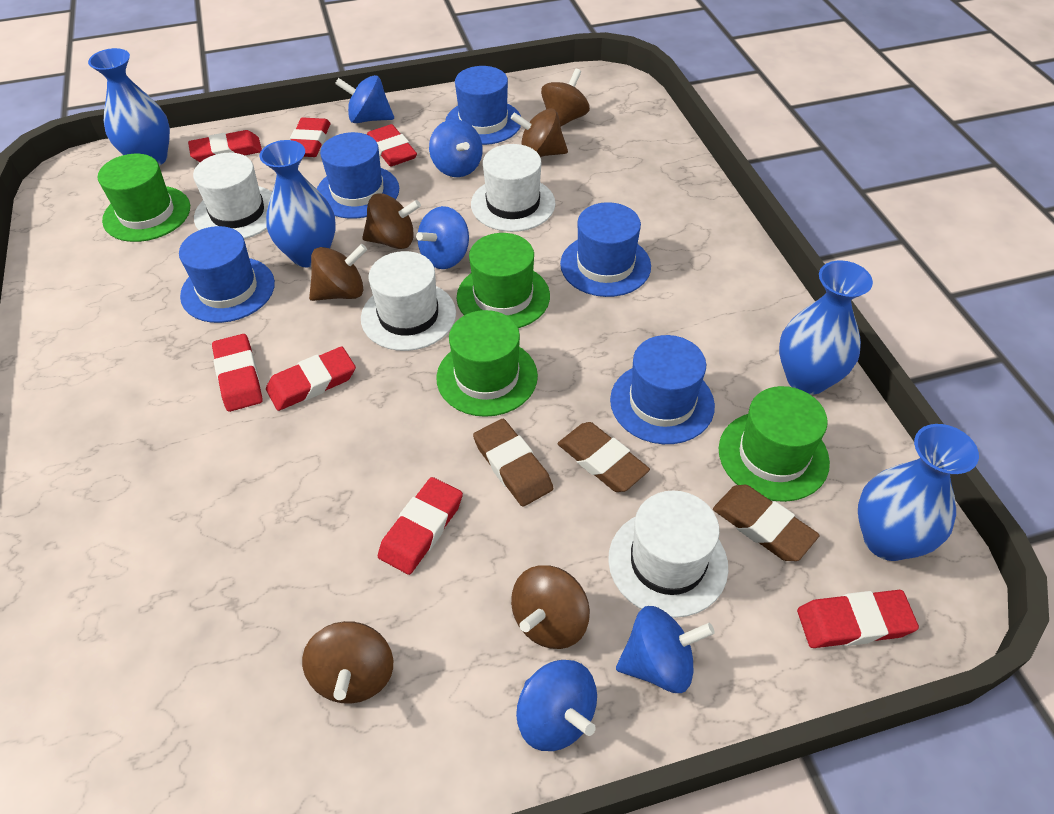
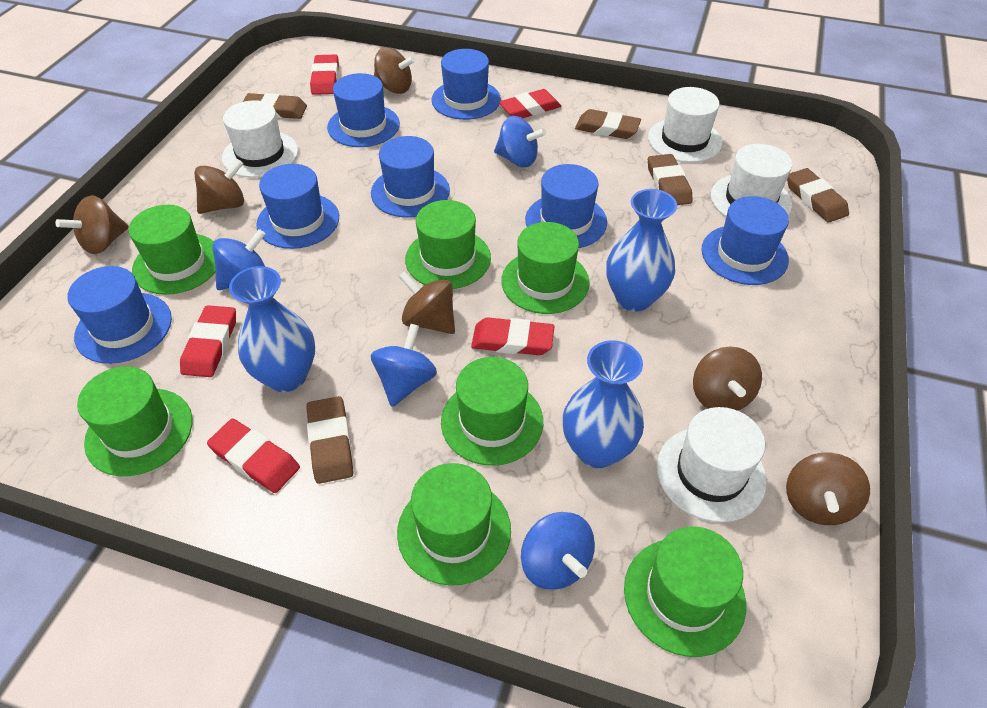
blue hat: 5 -> 7
blue spinning top: 5 -> 4
blue vase: 4 -> 3
brown eraser: 3 -> 5
green hat: 4 -> 7
red eraser: 7 -> 5

